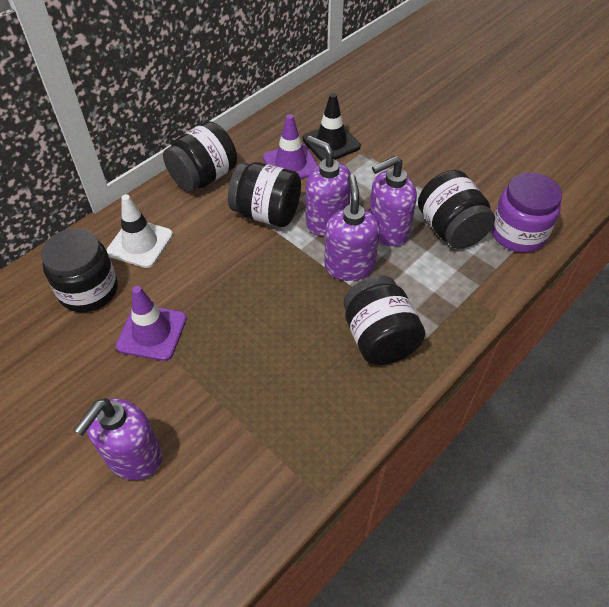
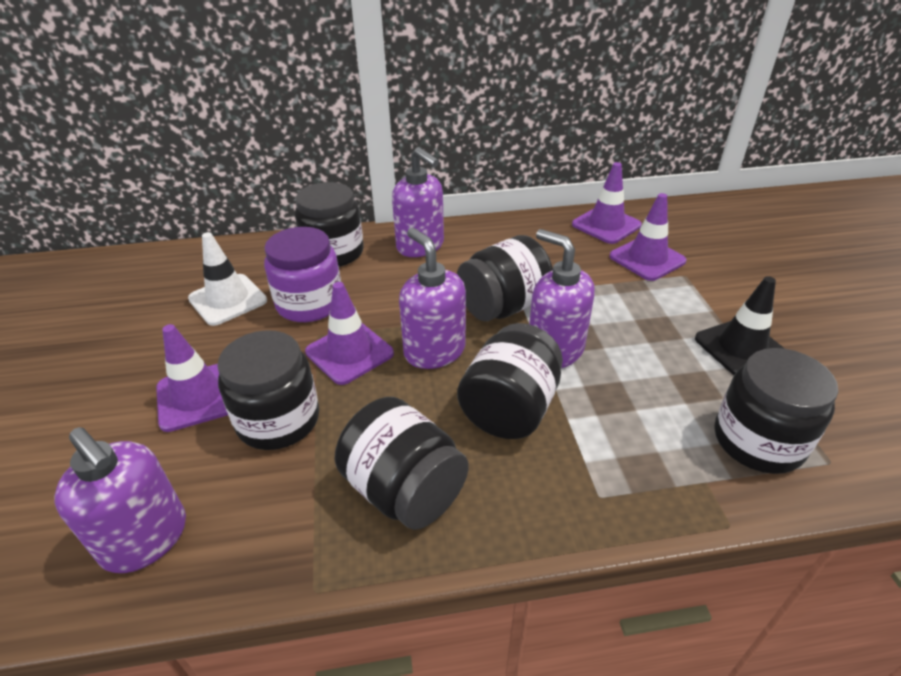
black jar: 5 -> 6
purple traffic cone: 2 -> 4

